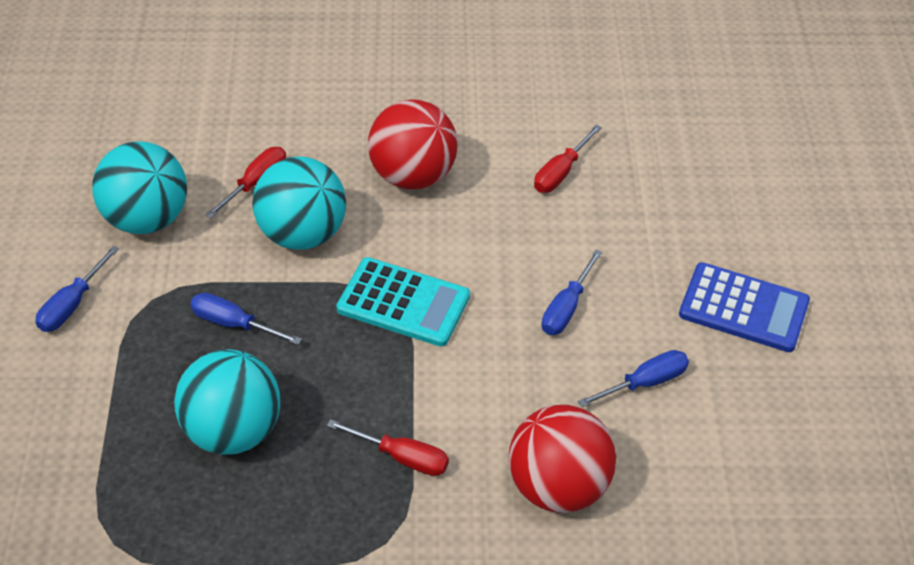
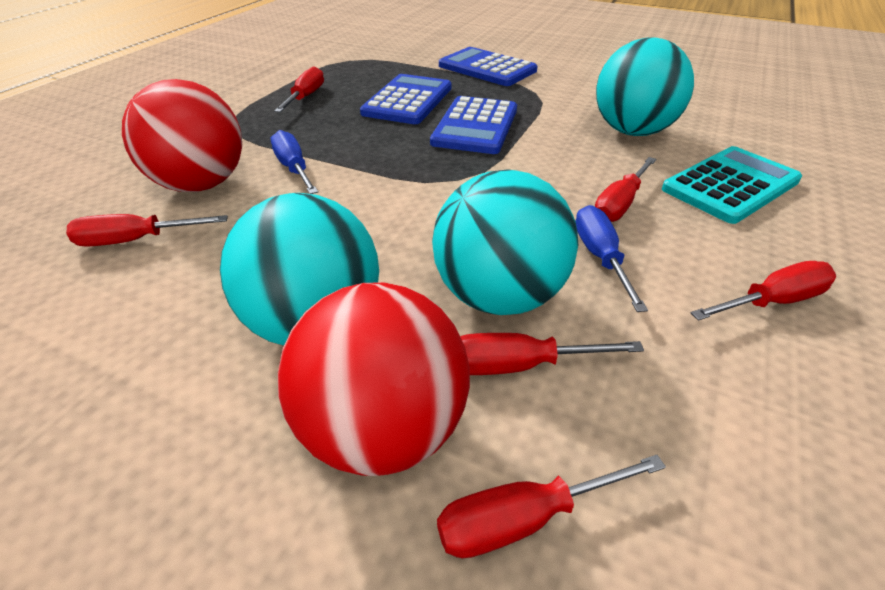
blue calculator: 1 -> 3
blue screwdriver: 4 -> 2
red screwdriver: 3 -> 6

